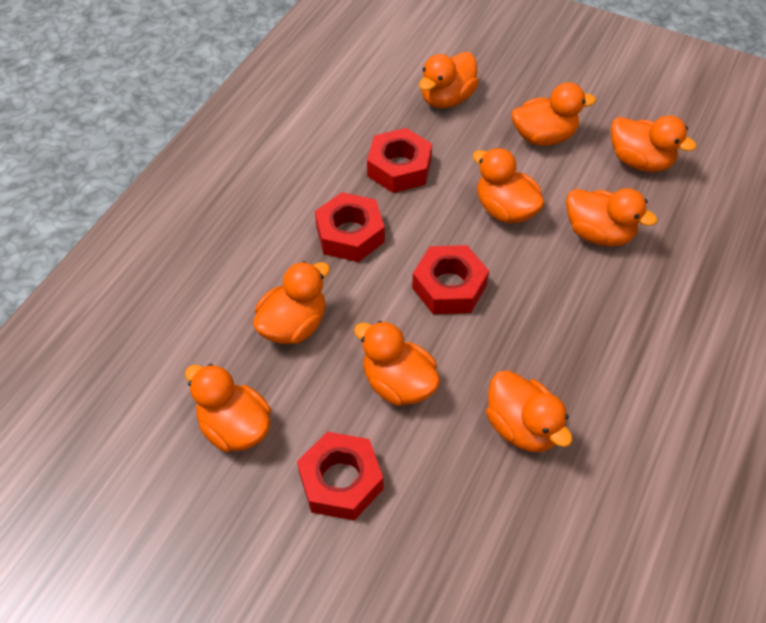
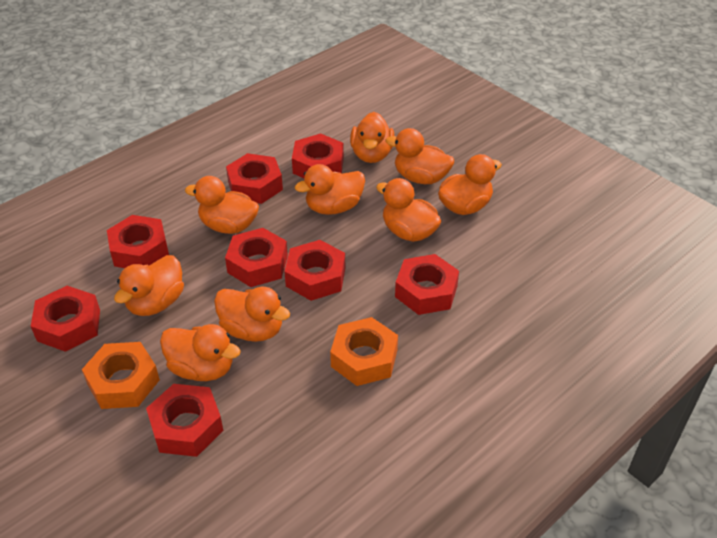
orange nut: 0 -> 2
red nut: 4 -> 8

